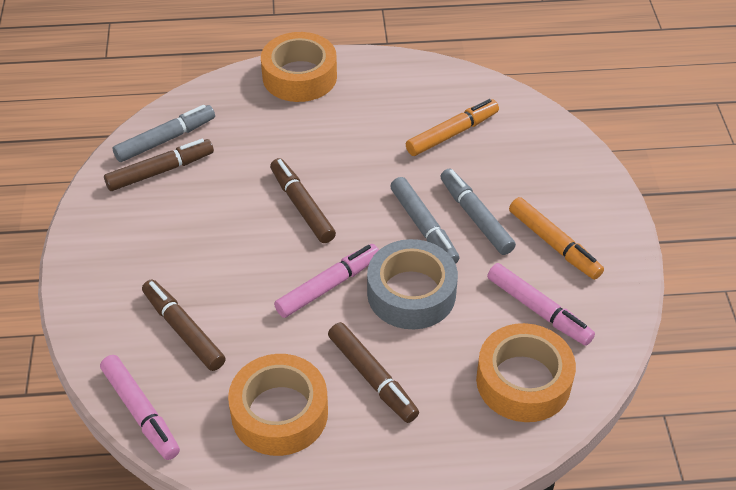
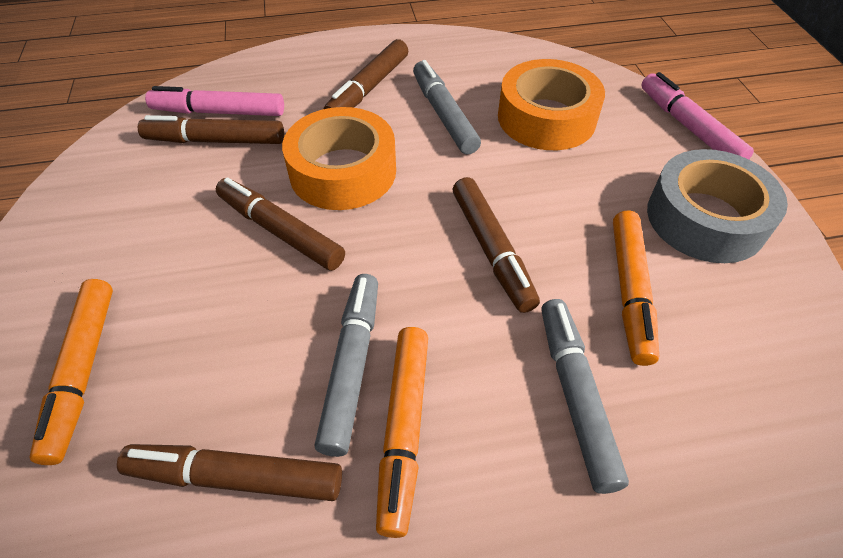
brown marker: 4 -> 5
orange marker: 2 -> 3
orange tape: 3 -> 2
pink marker: 3 -> 2

